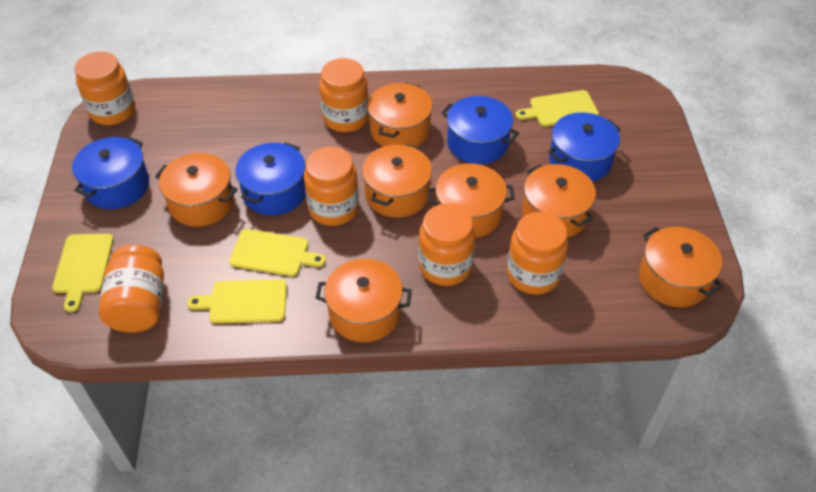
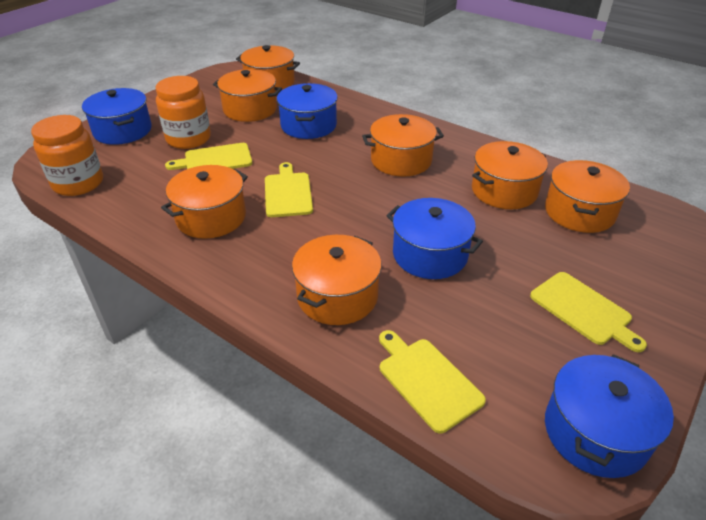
orange jar: 6 -> 2

